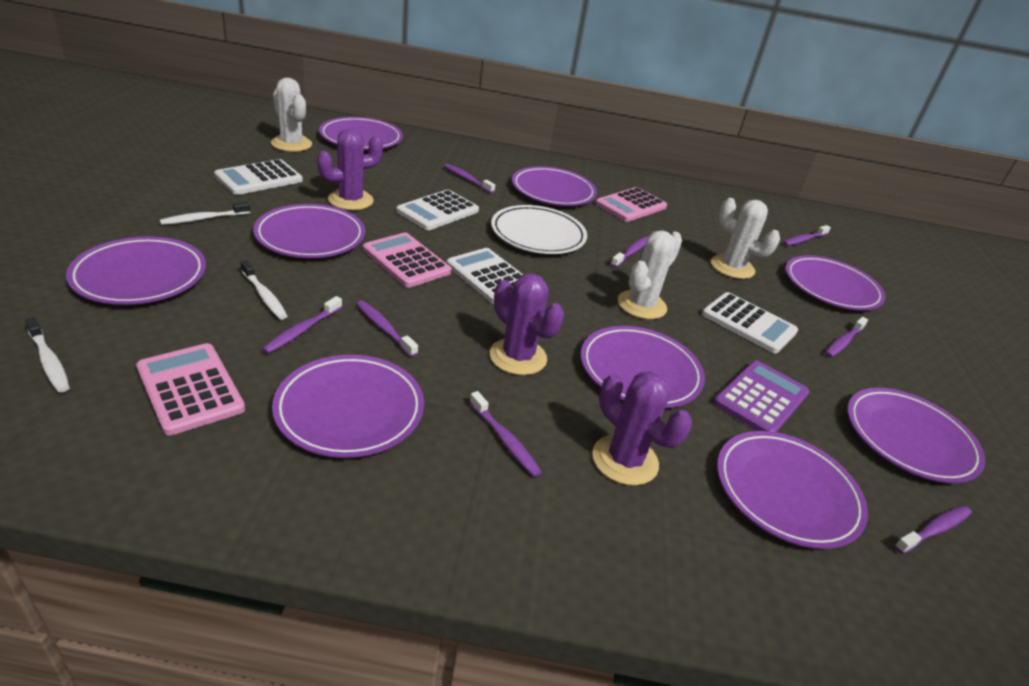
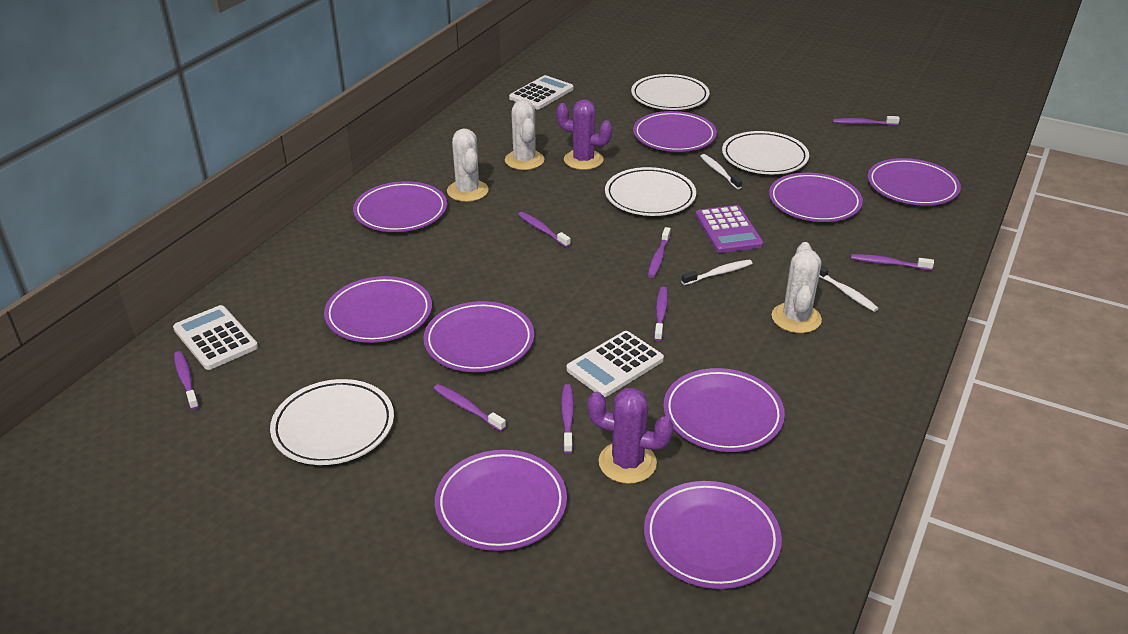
pink calculator: 3 -> 0
purple cactus: 3 -> 2
white calculator: 4 -> 3
white plate: 1 -> 4

